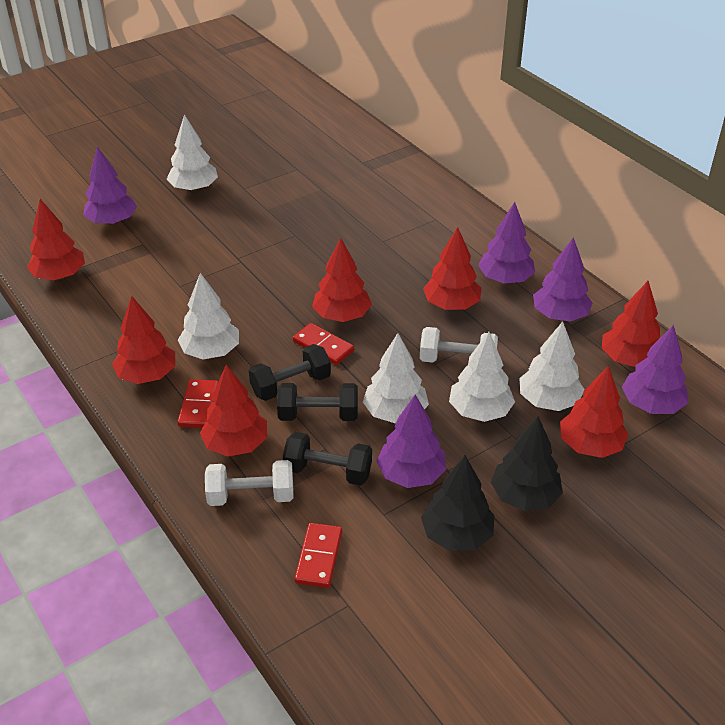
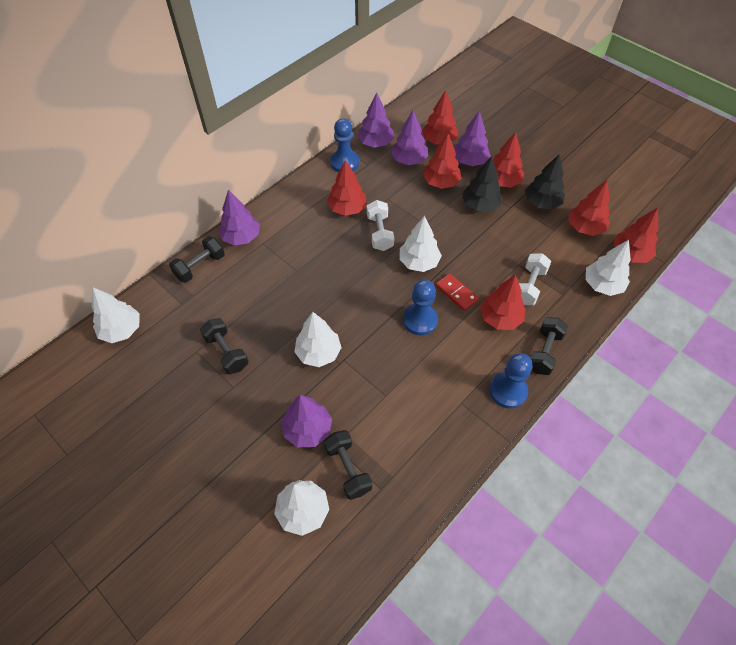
black dumbbell: 3 -> 4
blue pawn: 0 -> 3
red domino: 3 -> 1

